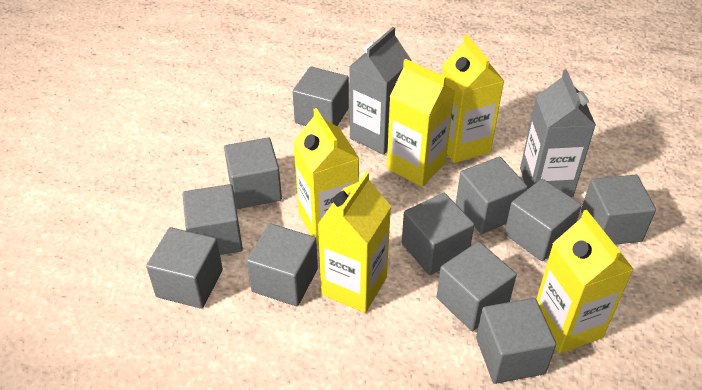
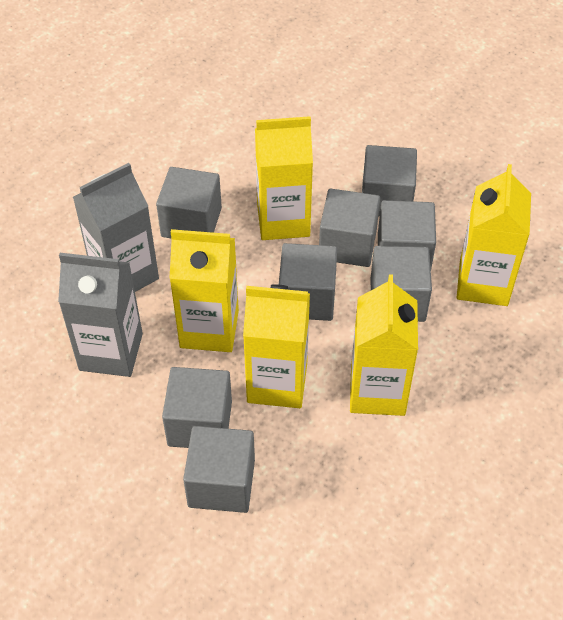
grey cube: 11 -> 8

